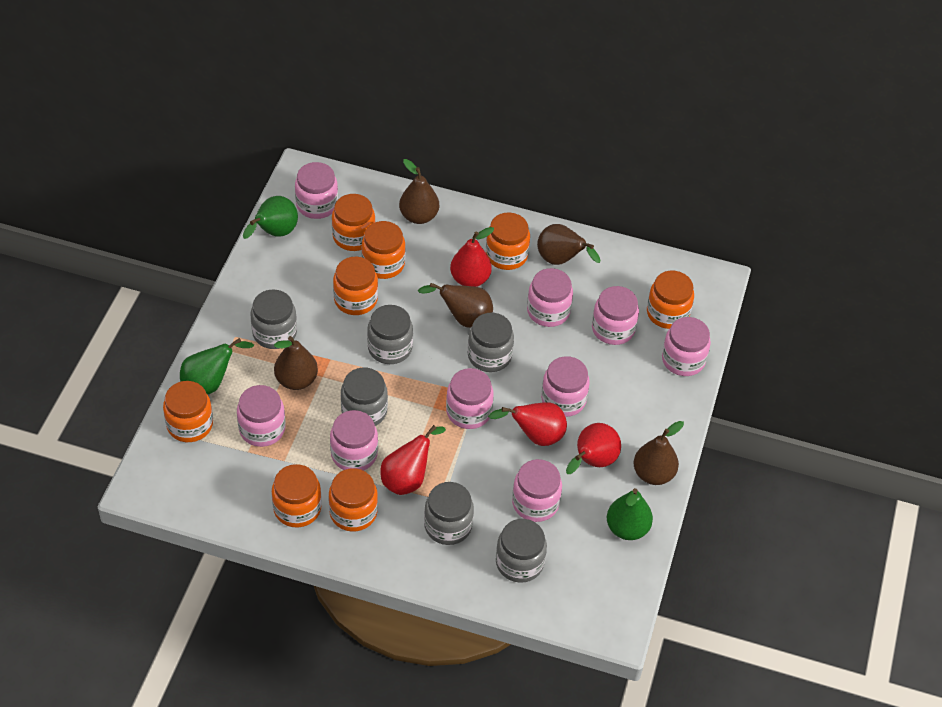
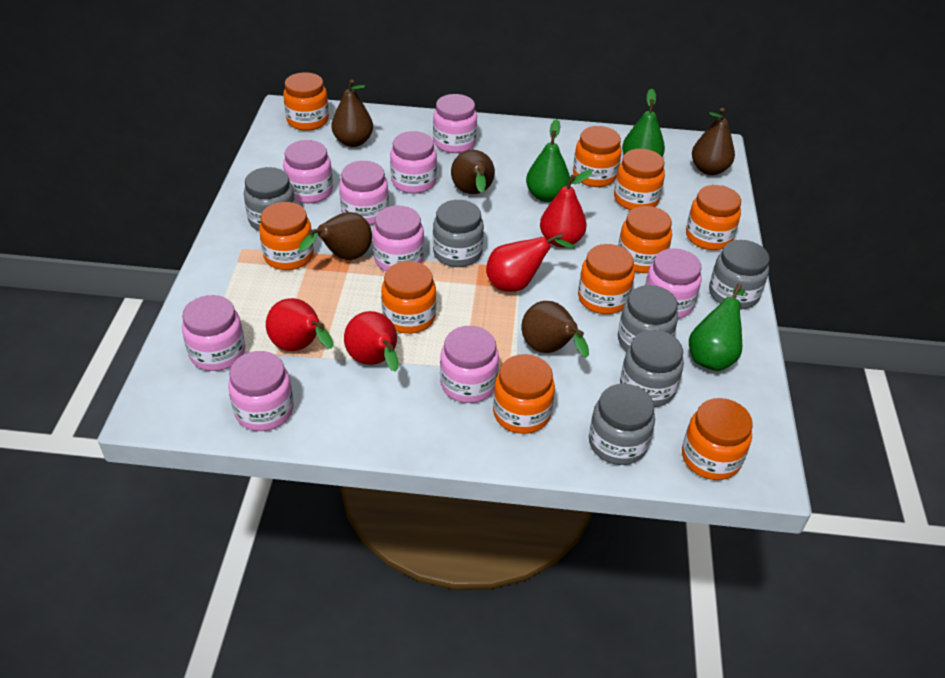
orange jar: 8 -> 10

